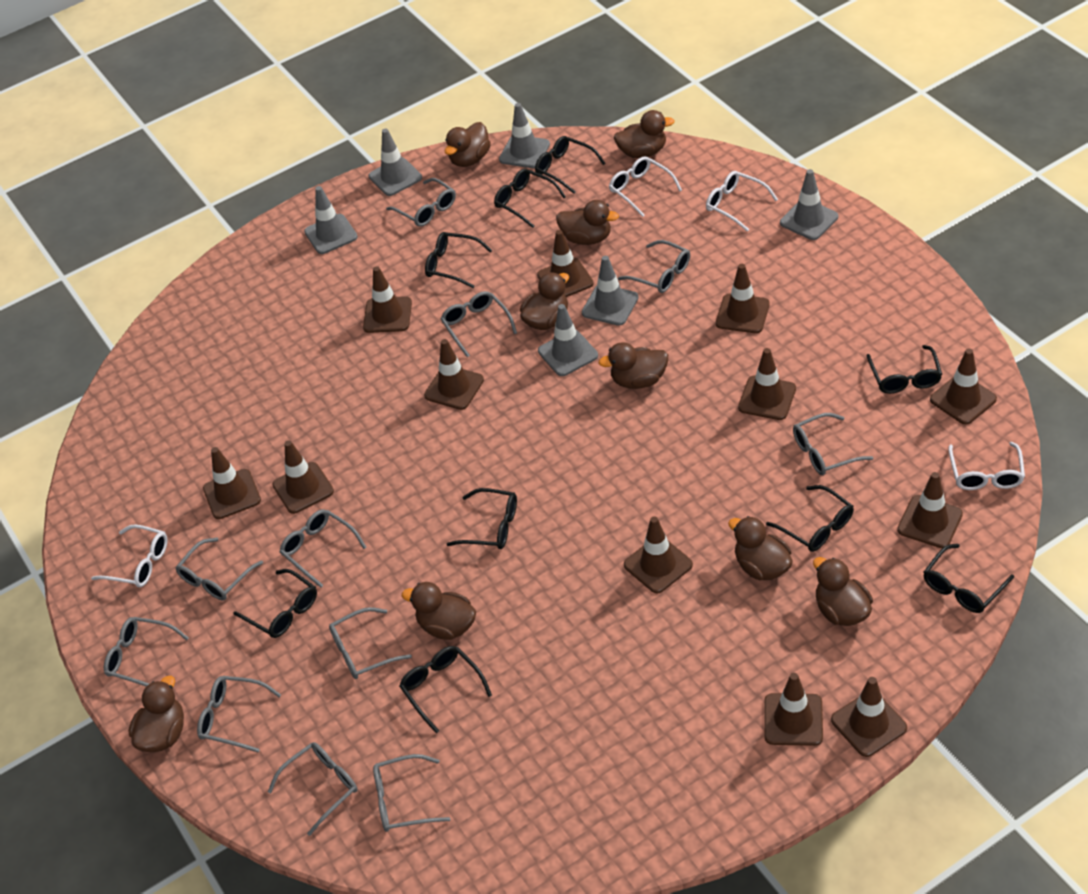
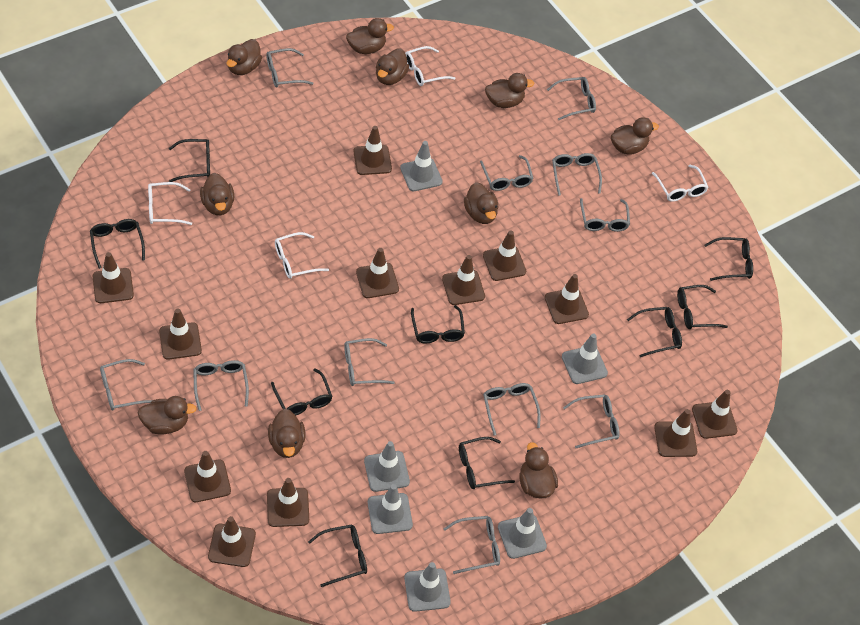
brown duck: 9 -> 10

